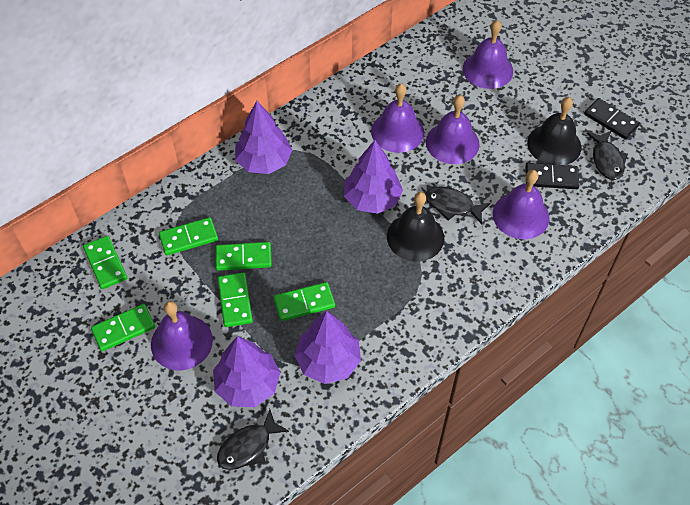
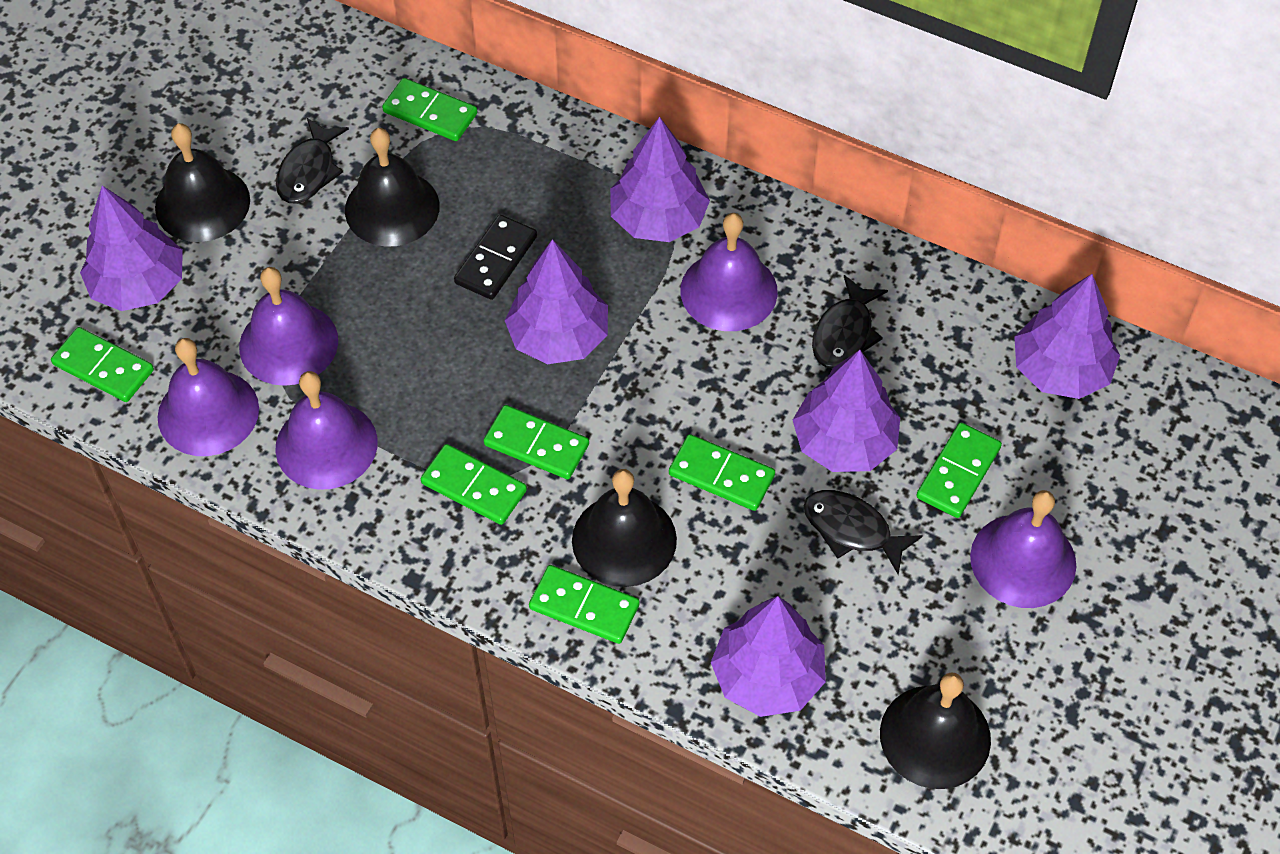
black bell: 2 -> 4
black domino: 2 -> 1
green domino: 6 -> 7
purple tree: 4 -> 6

